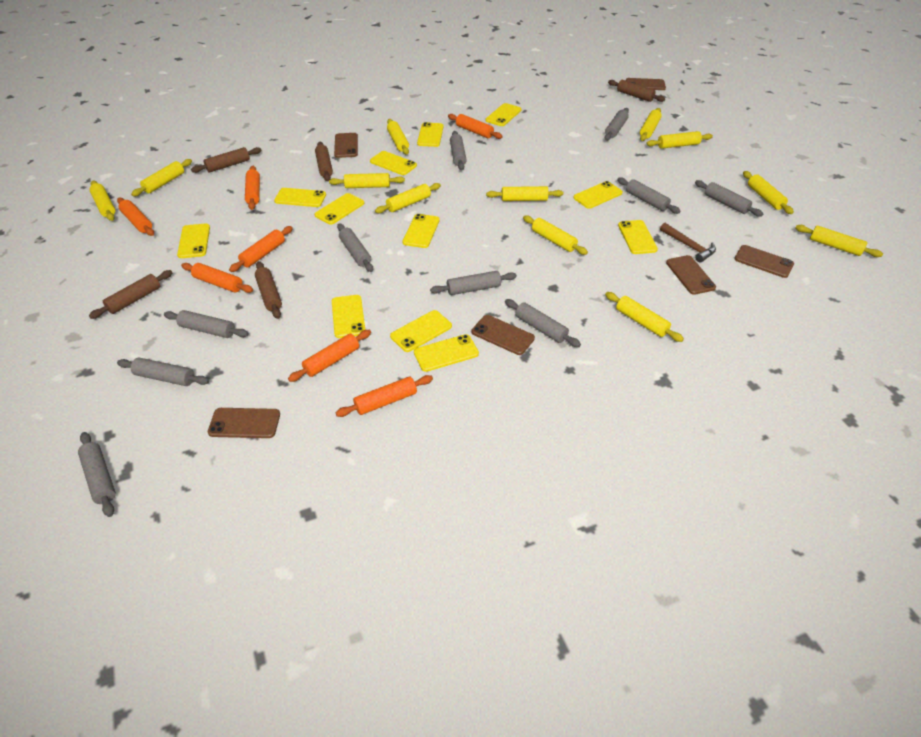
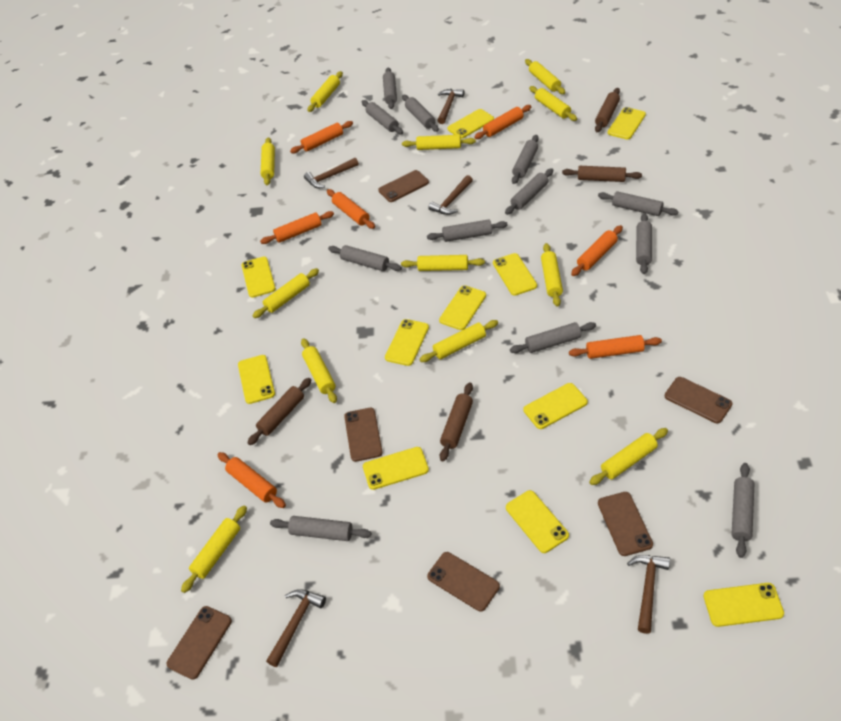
brown hammer: 1 -> 5
brown rolling pin: 5 -> 4
grey rolling pin: 10 -> 12
yellow phone: 12 -> 11

